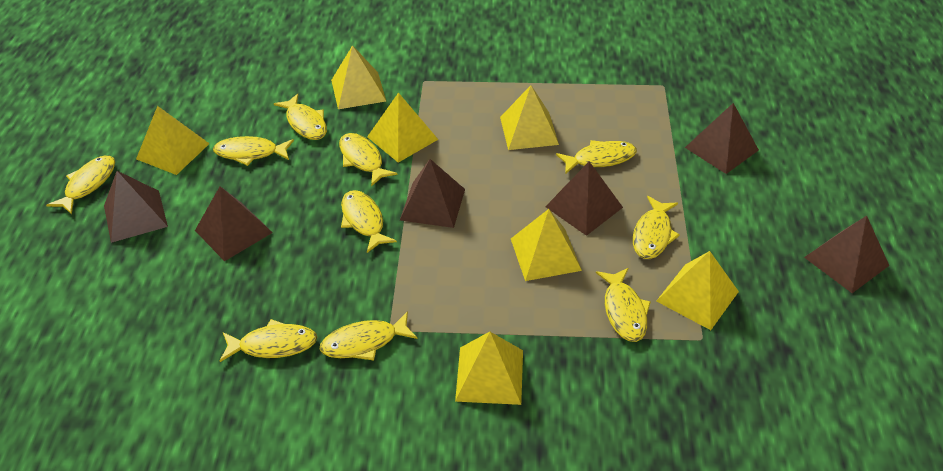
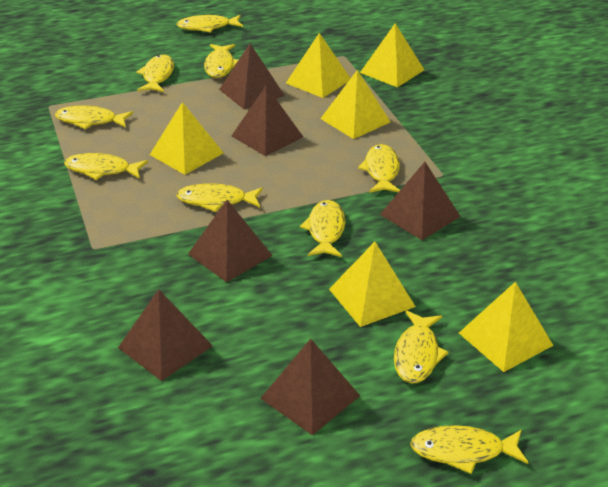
yellow pyramid: 7 -> 6

